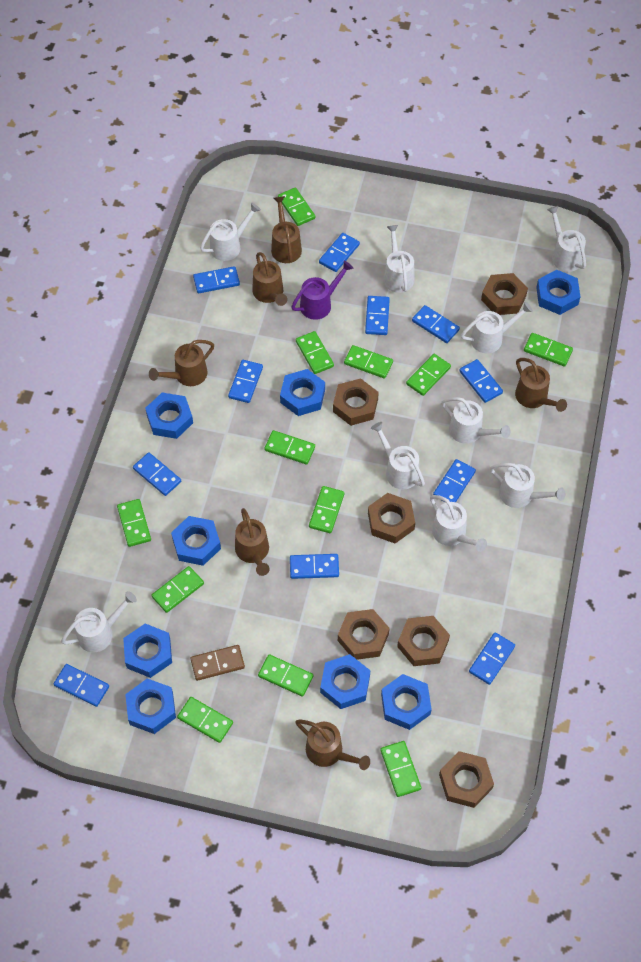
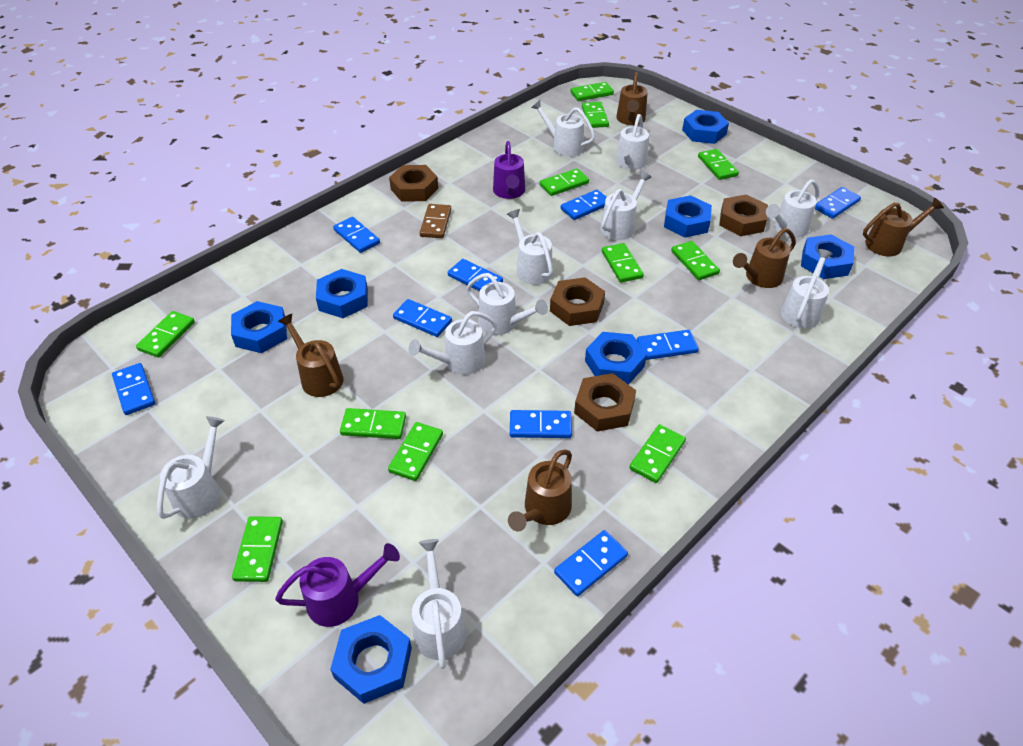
blue domino: 11 -> 9
blue nut: 8 -> 7
brown nut: 6 -> 4
brown watering can: 6 -> 5
green domino: 12 -> 11
purple watering can: 1 -> 2
white watering can: 9 -> 10

